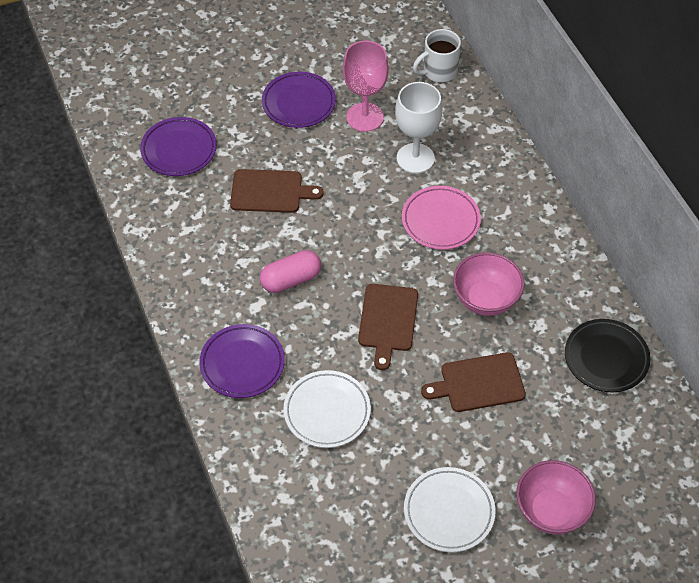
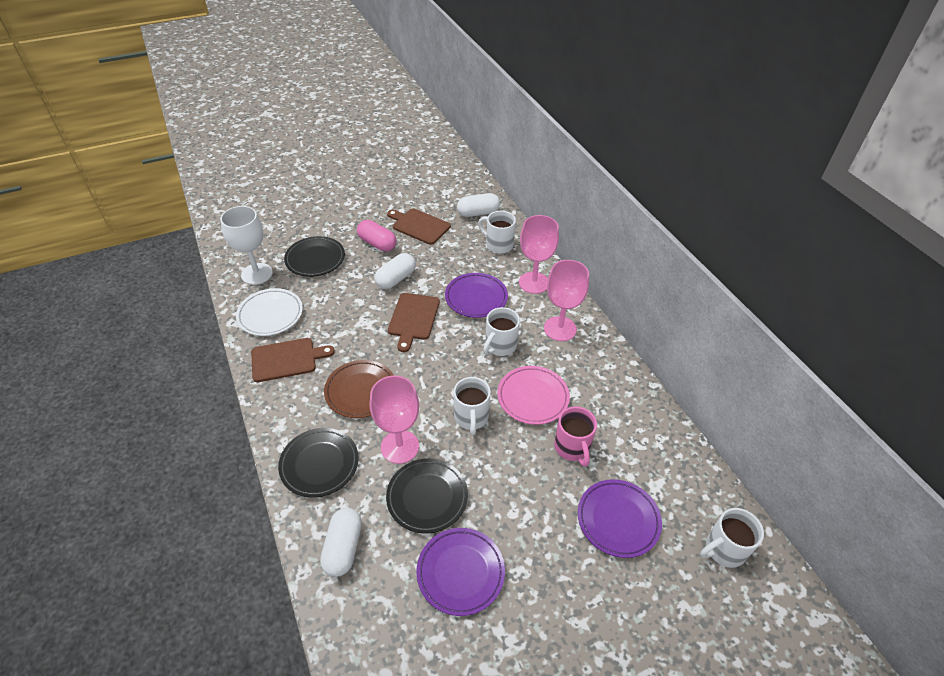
black plate: 1 -> 3
brown plate: 0 -> 1
pink bowl: 2 -> 0
pink goblet: 1 -> 3
pink mug: 0 -> 1
white capsule: 0 -> 3
white mug: 1 -> 4
white plate: 2 -> 1

